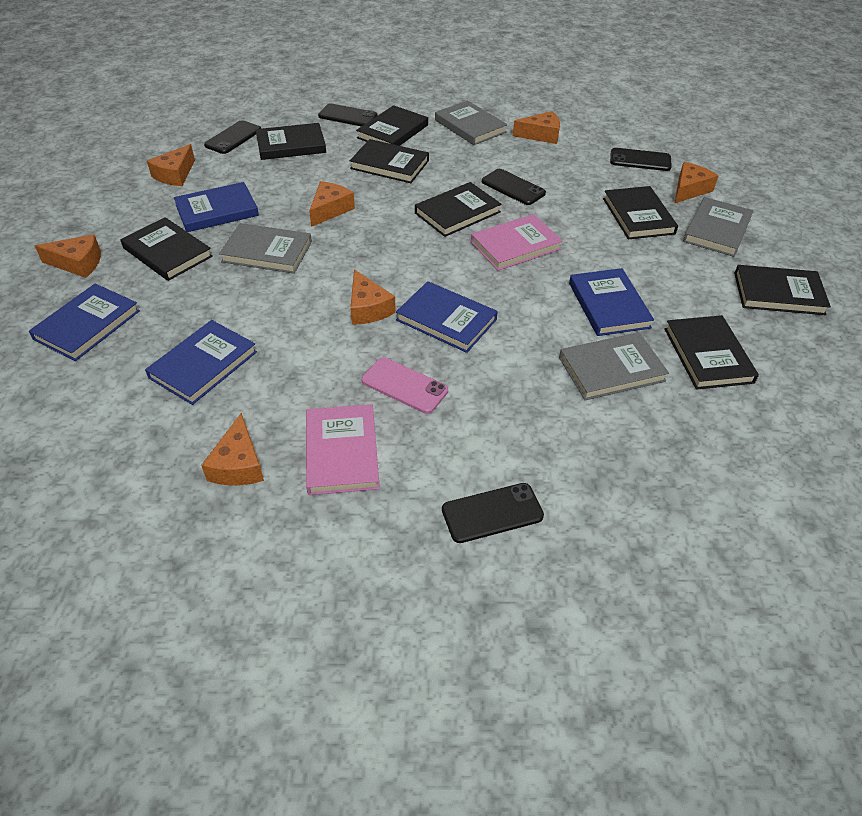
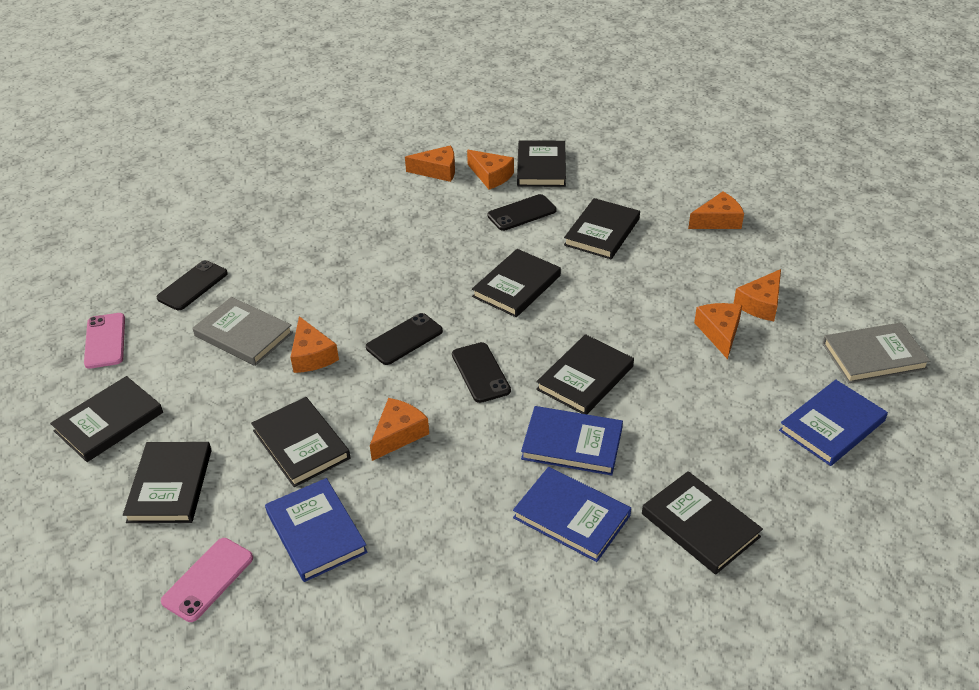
black phone: 5 -> 4
blue book: 5 -> 4
grey book: 4 -> 2
pink book: 2 -> 0
pink phone: 1 -> 2

